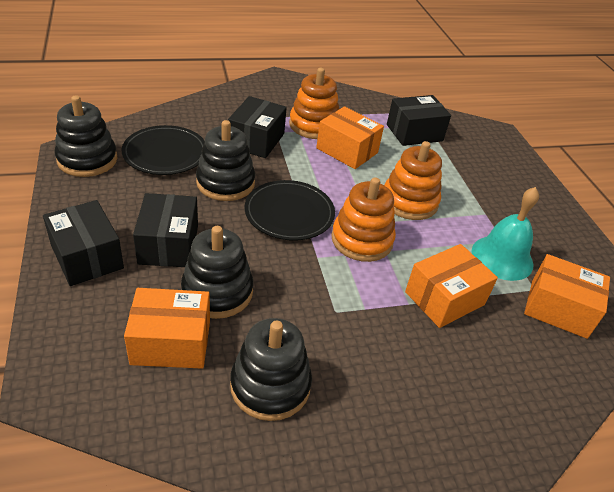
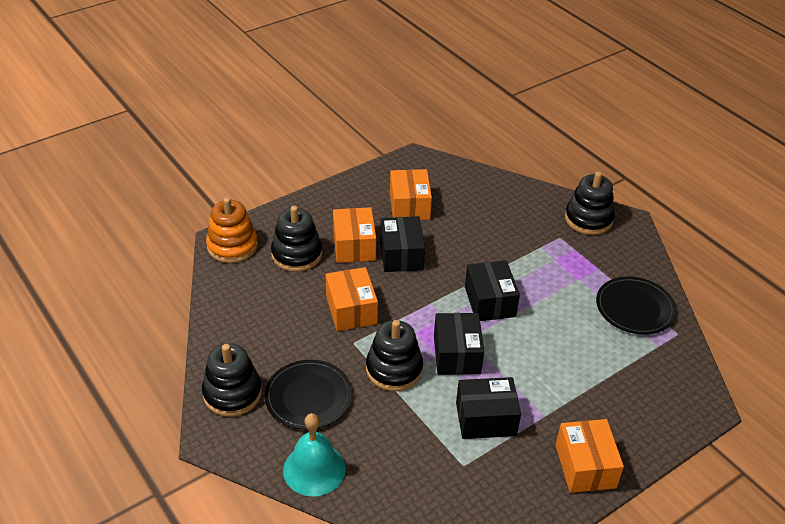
orange stacking toy: 3 -> 1

